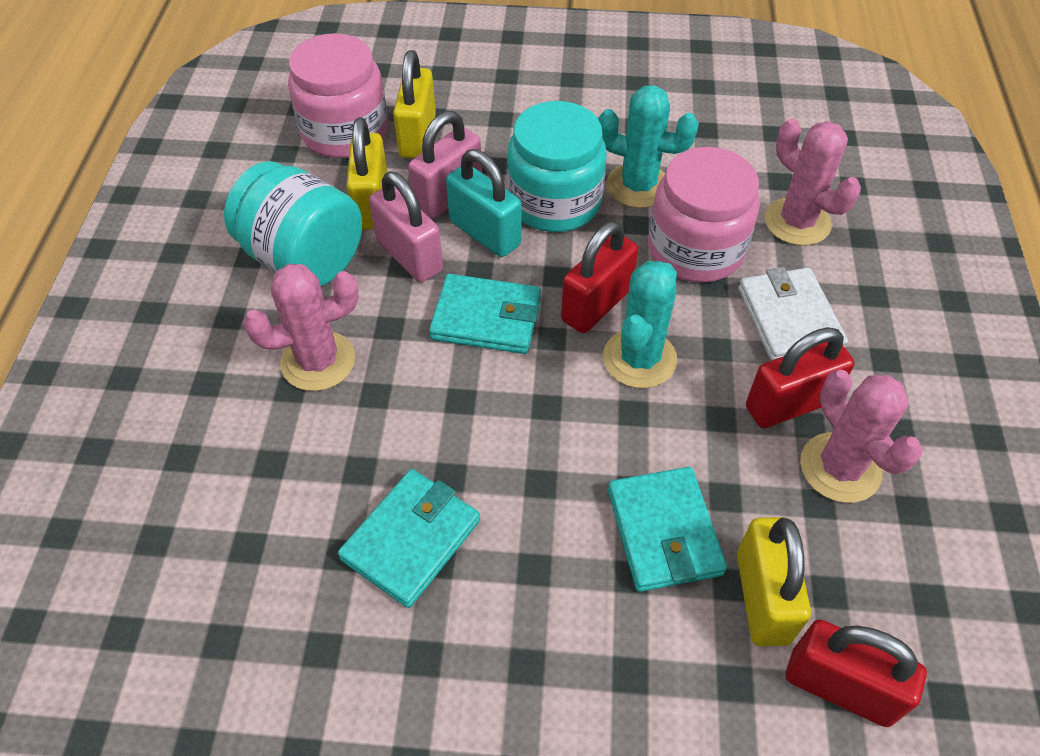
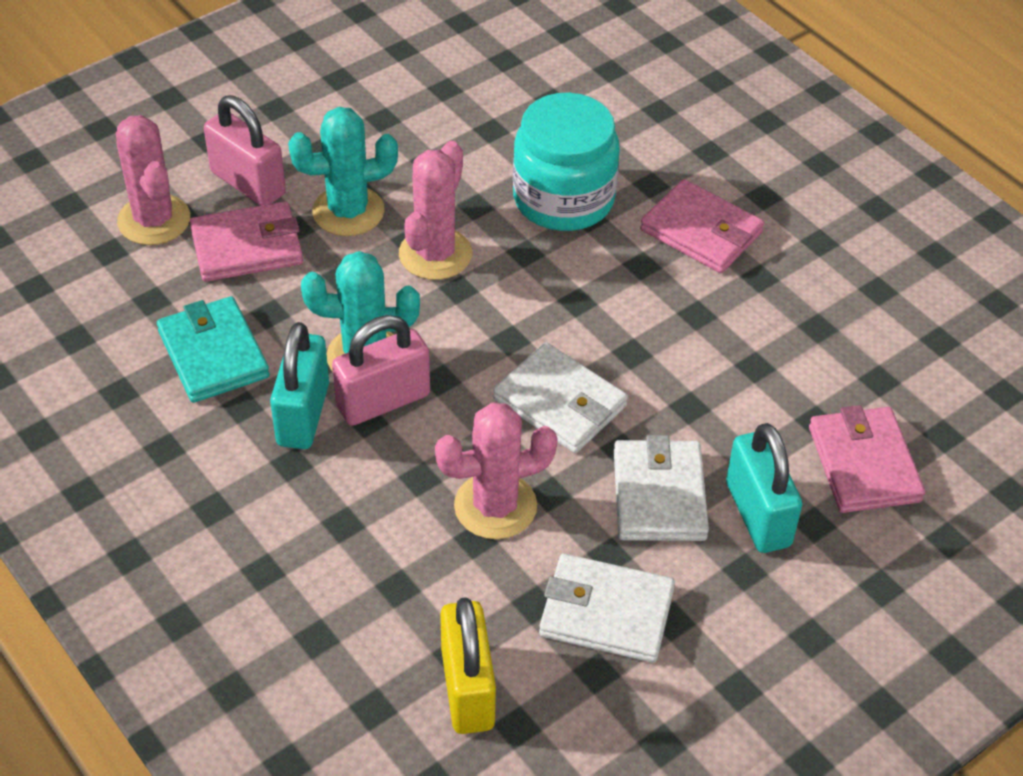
pink jar: 2 -> 0
pink wallet: 0 -> 3
red padlock: 3 -> 0
turquoise jar: 2 -> 1
turquoise padlock: 1 -> 2
turquoise wallet: 3 -> 1
white wallet: 1 -> 3
yellow padlock: 3 -> 1

